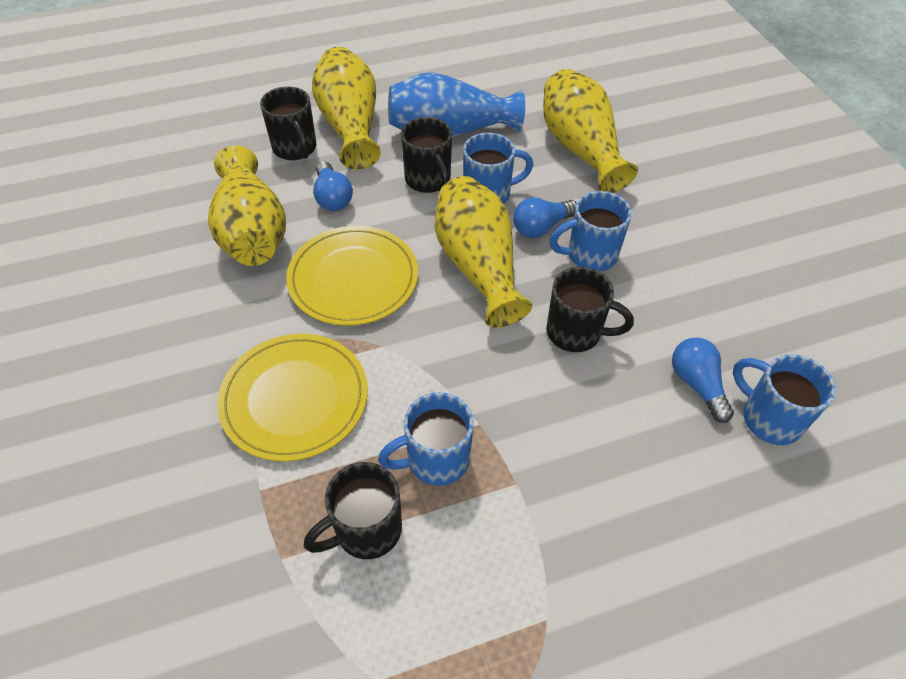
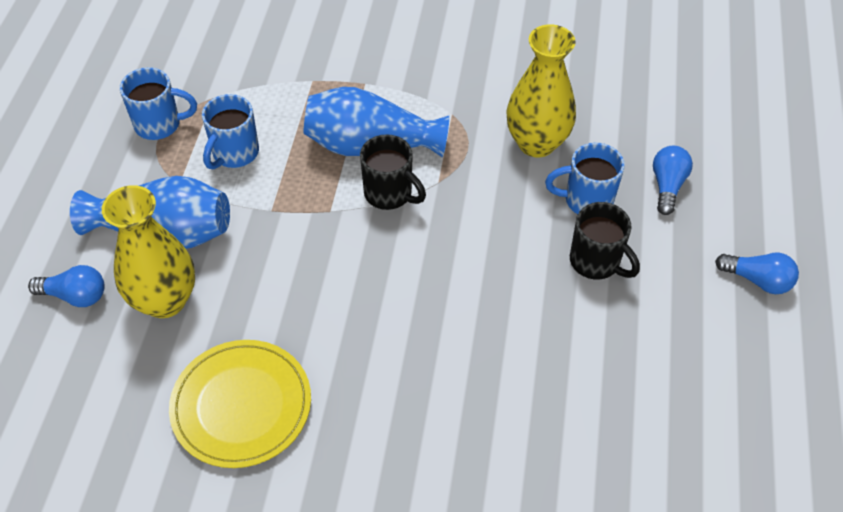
black mug: 4 -> 2
blue mug: 4 -> 3
blue vase: 1 -> 2
yellow plate: 2 -> 1
yellow vase: 4 -> 2

